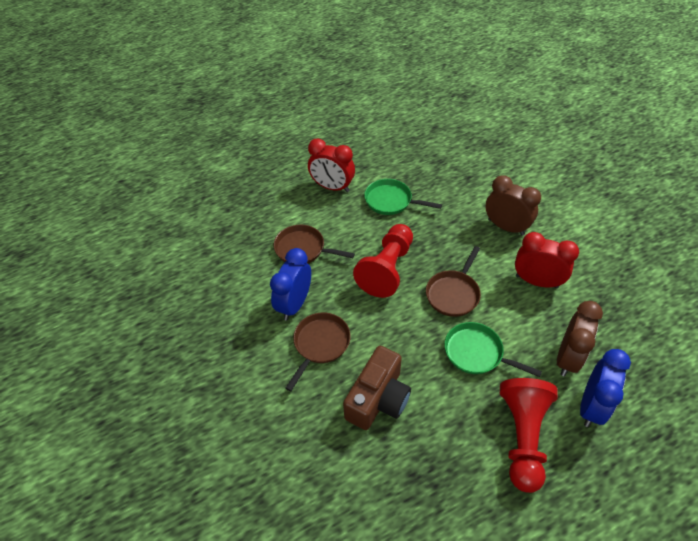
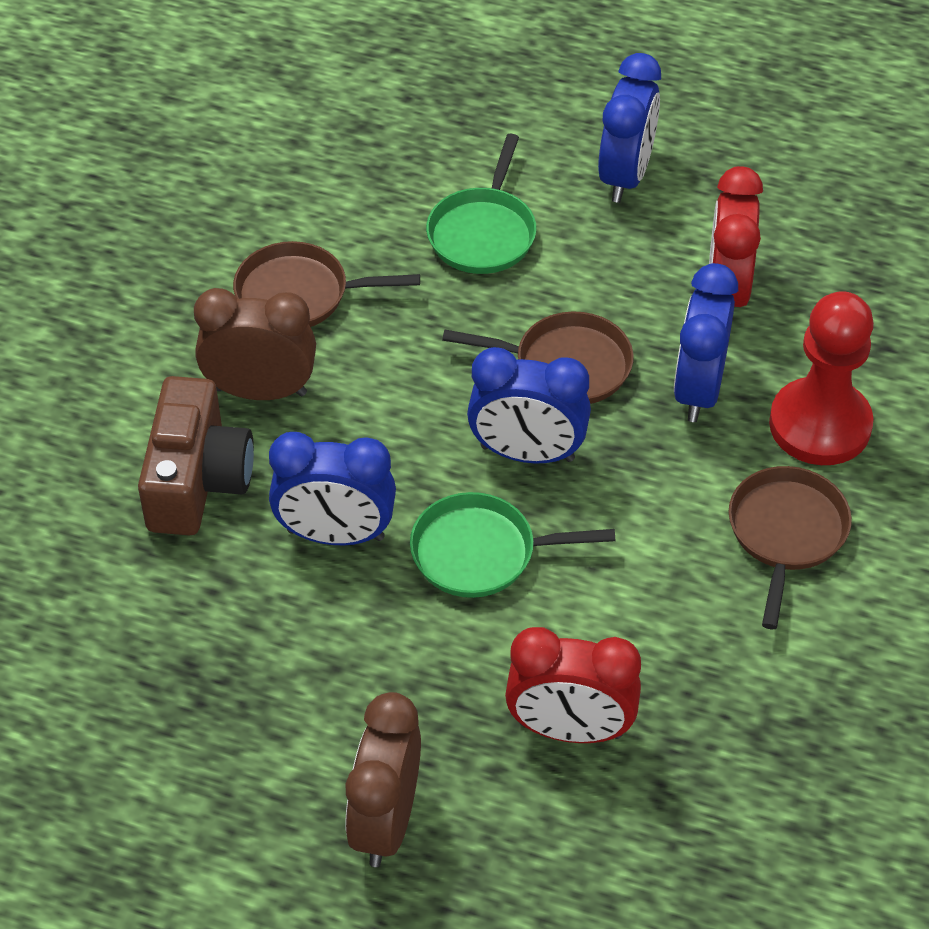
blue clock: 2 -> 4
red pawn: 2 -> 1

